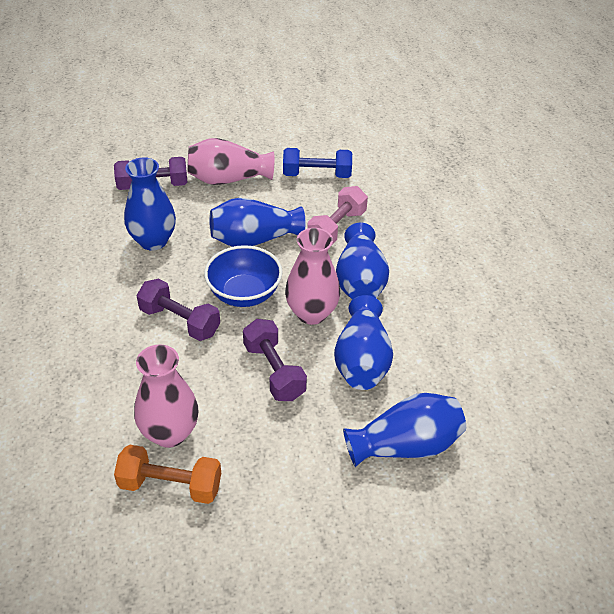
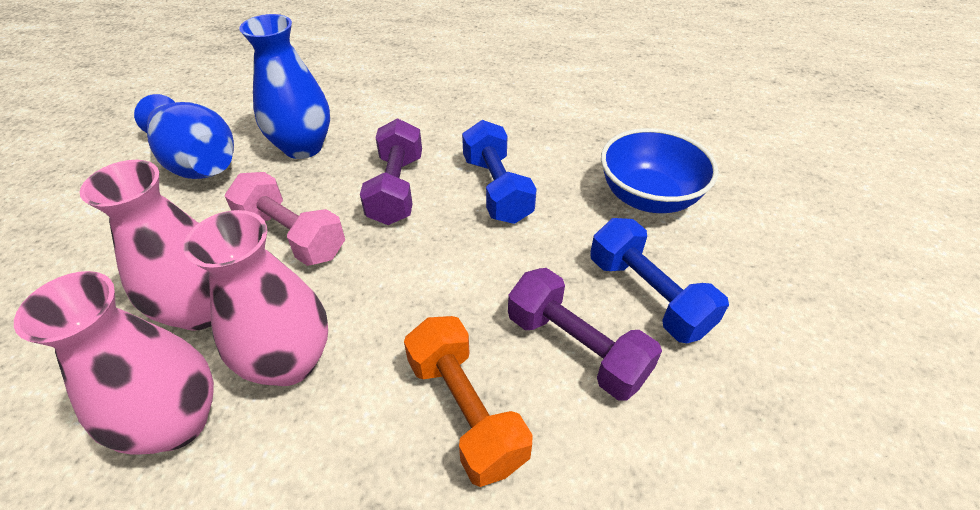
blue dumbbell: 1 -> 2
blue vase: 5 -> 2
purple dumbbell: 3 -> 2

